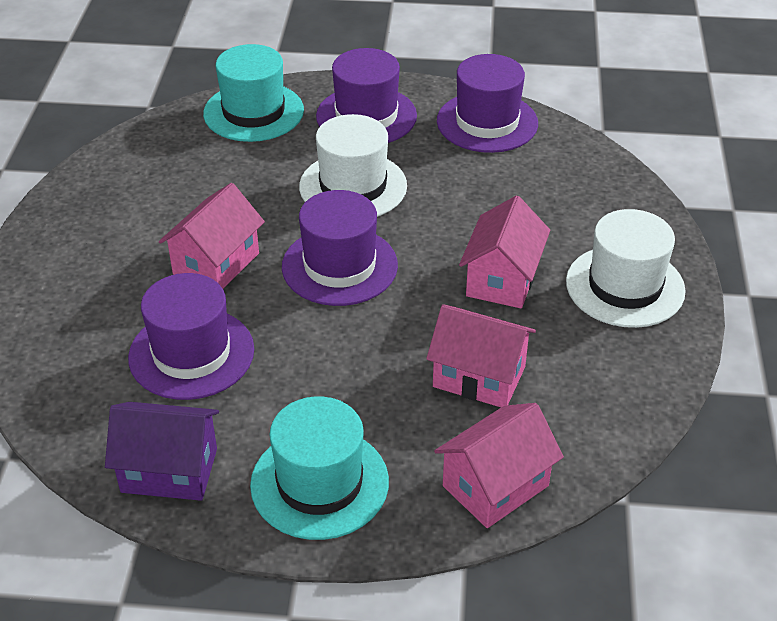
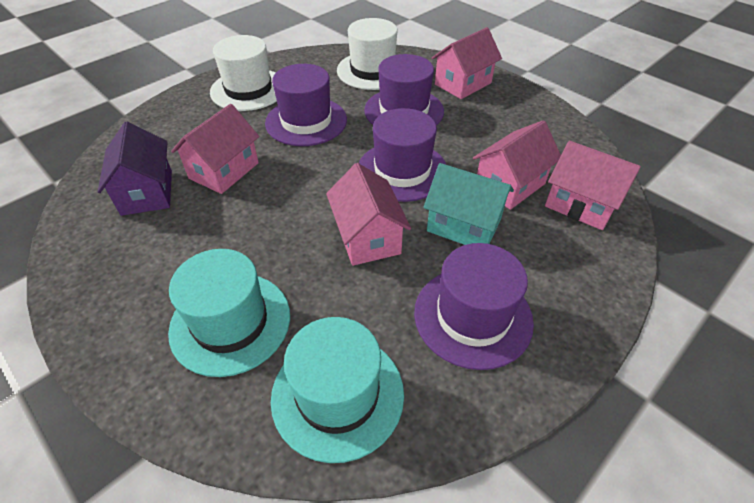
pink house: 4 -> 5
turquoise house: 0 -> 1

